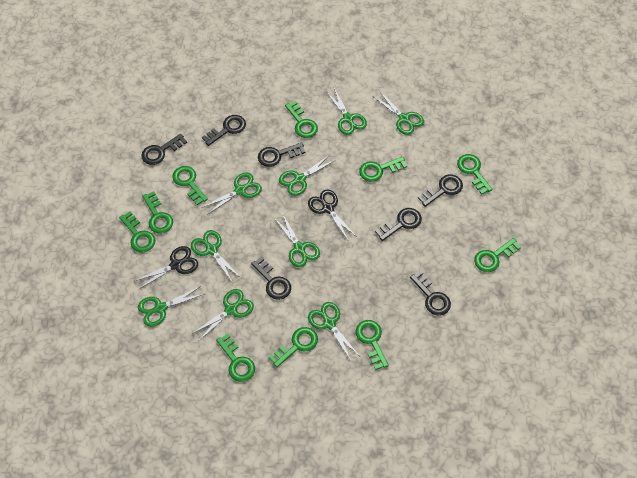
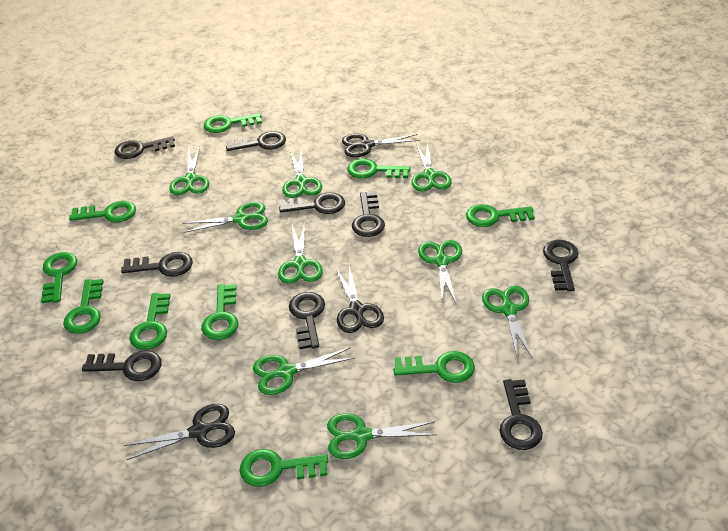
black key: 7 -> 9
black scissors: 2 -> 3

